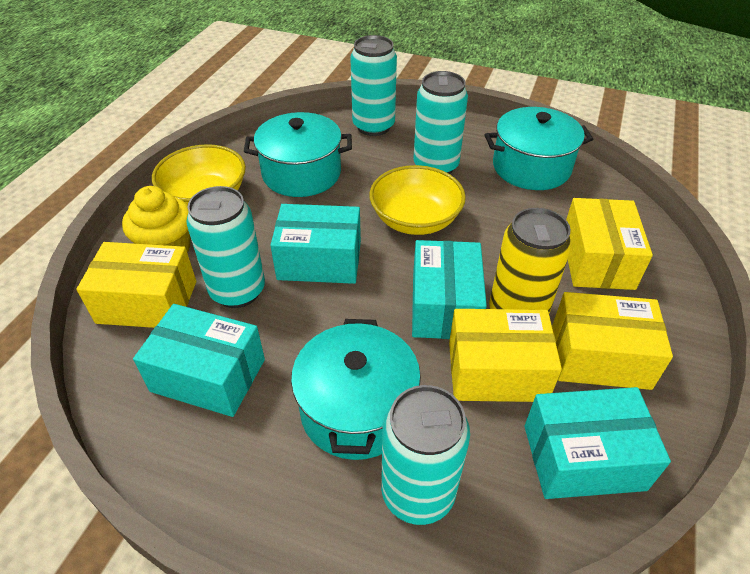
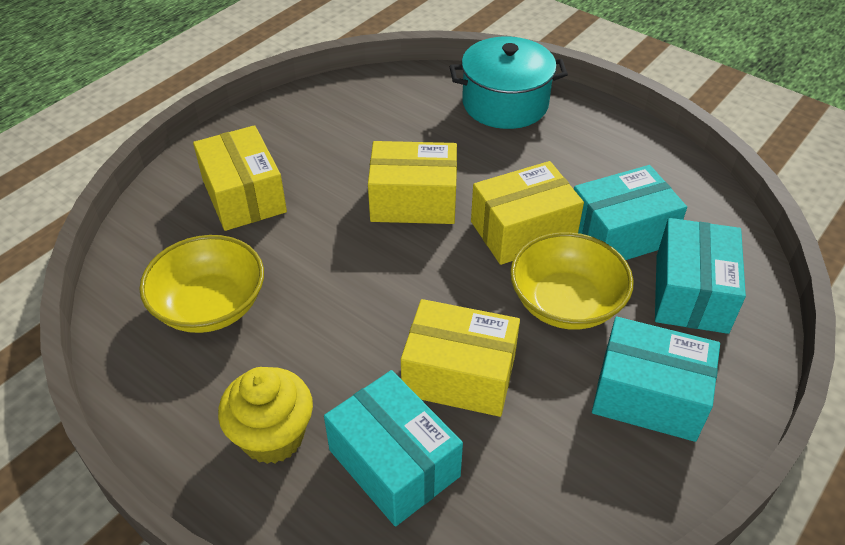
turquoise can: 4 -> 0
turquoise pot: 3 -> 1
yellow can: 1 -> 0

